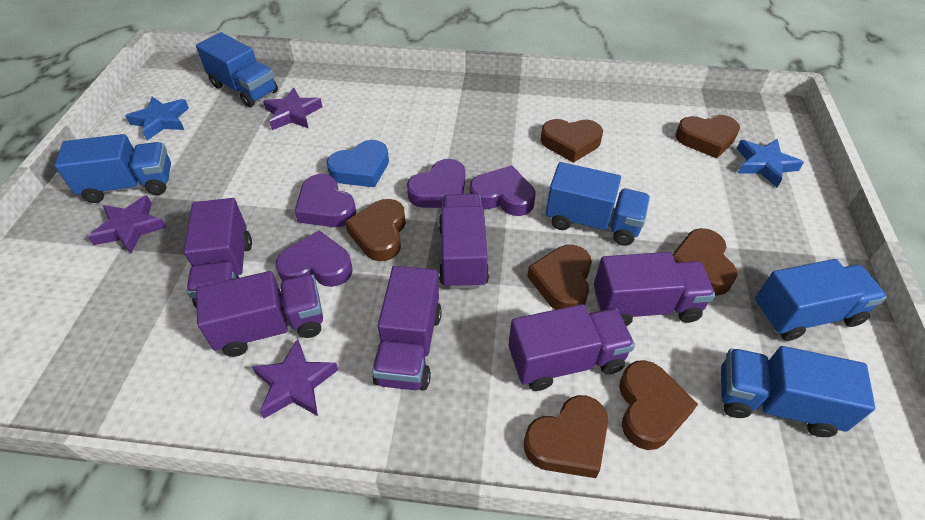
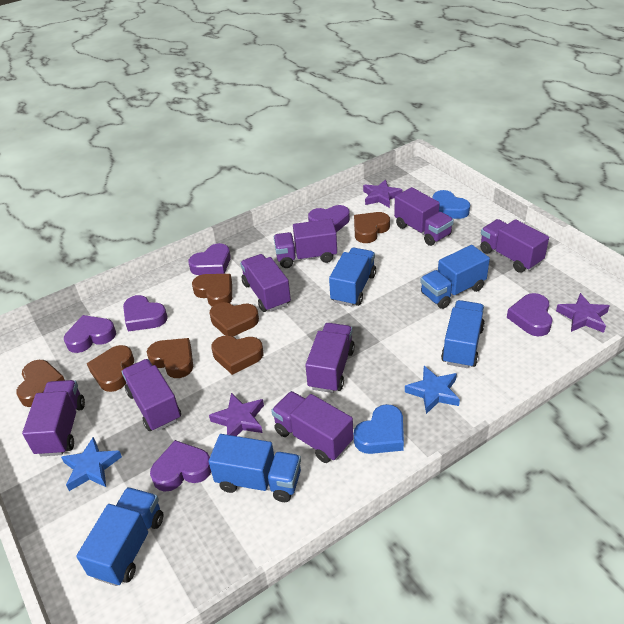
blue heart: 1 -> 2
purple heart: 4 -> 6
purple truck: 6 -> 8

